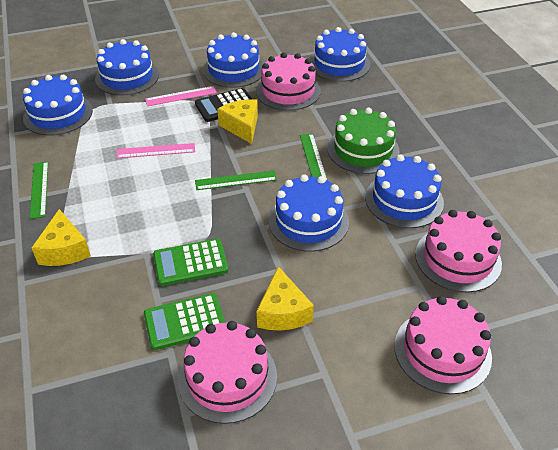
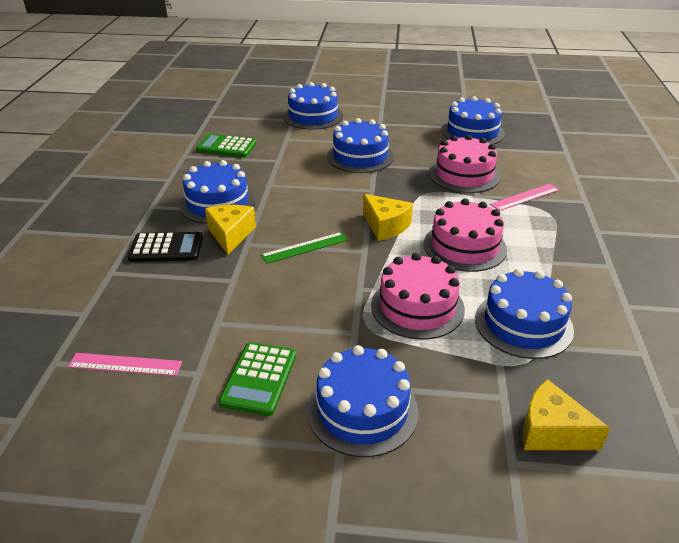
green cake: 1 -> 0
green ruler: 3 -> 1
pink cake: 4 -> 3

